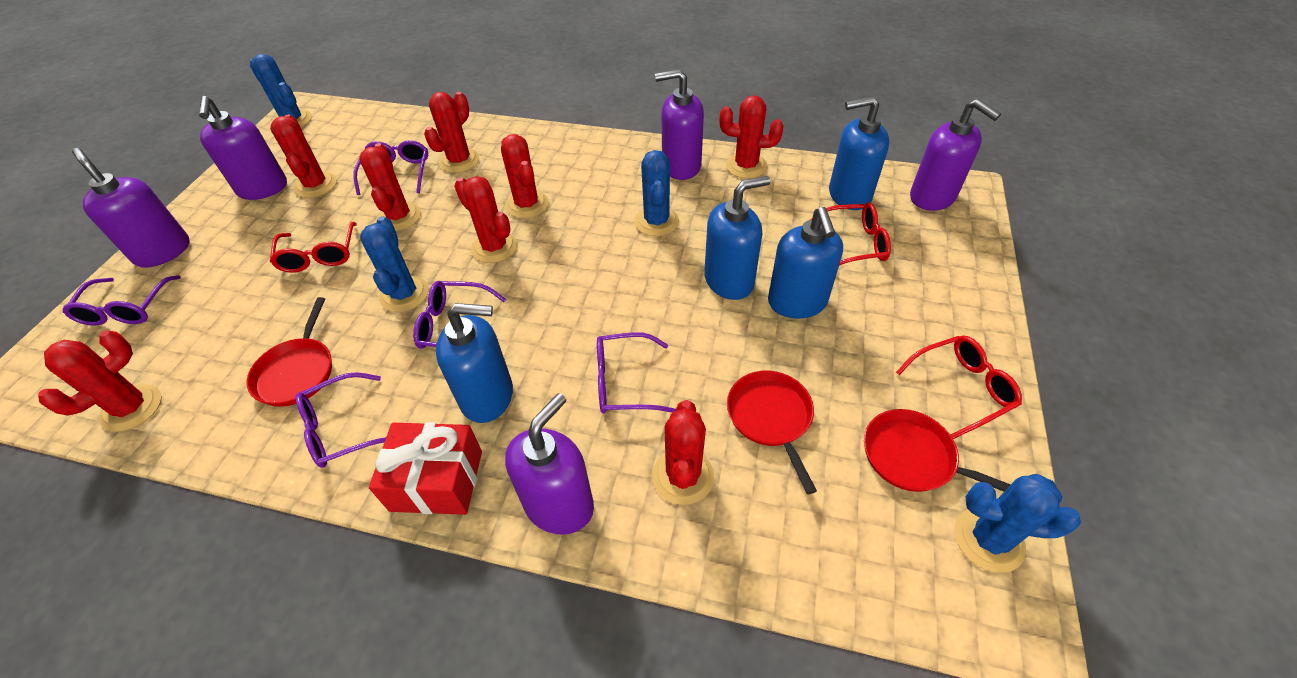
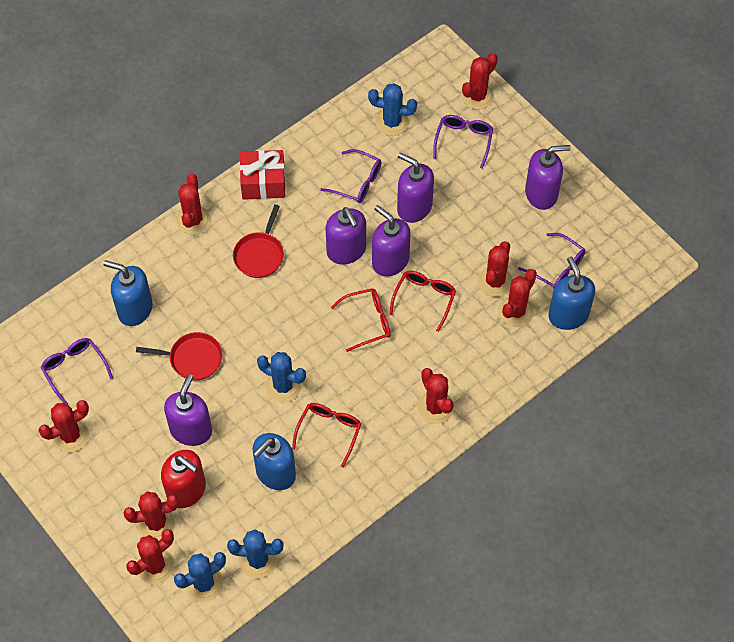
blue soap dispenser: 4 -> 3
purple glasses: 5 -> 4
red pan: 3 -> 2
red soap dispenser: 0 -> 1

